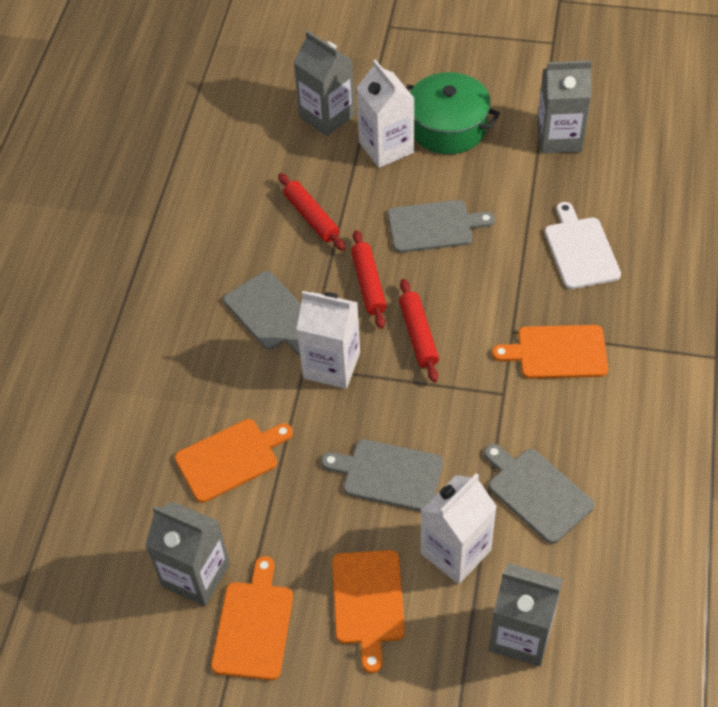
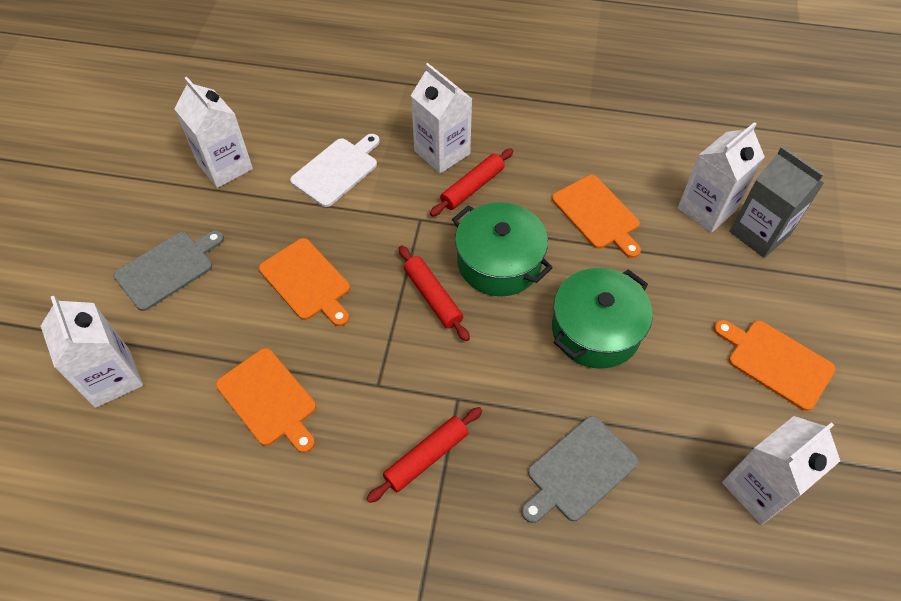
green pot: 1 -> 2
grey carton: 4 -> 1
grey cutting board: 4 -> 2
white carton: 3 -> 5

